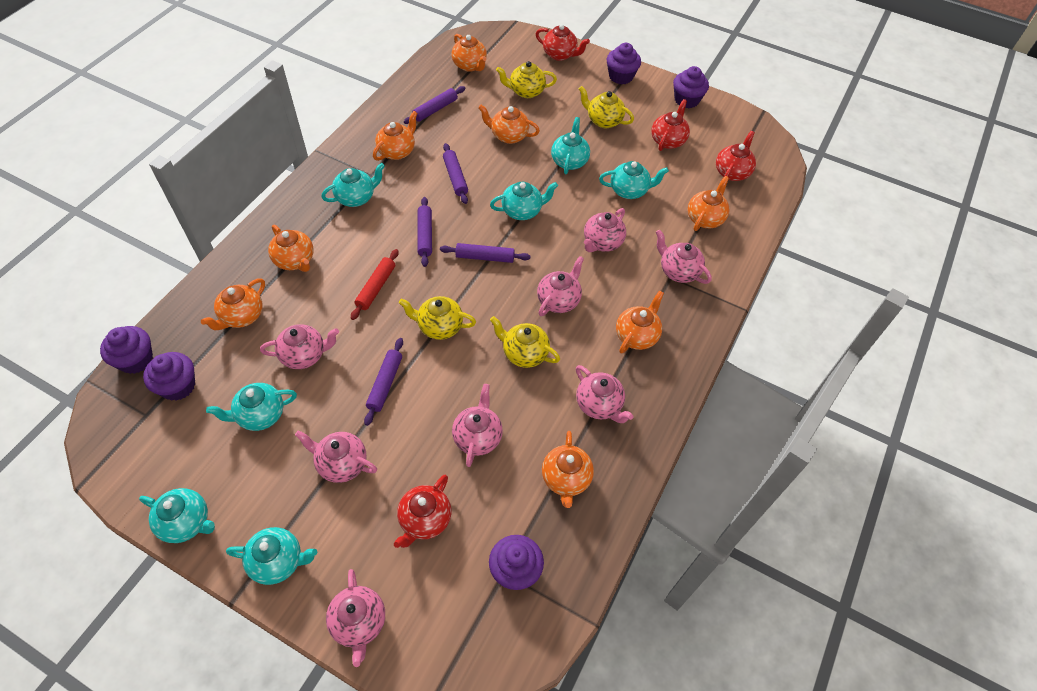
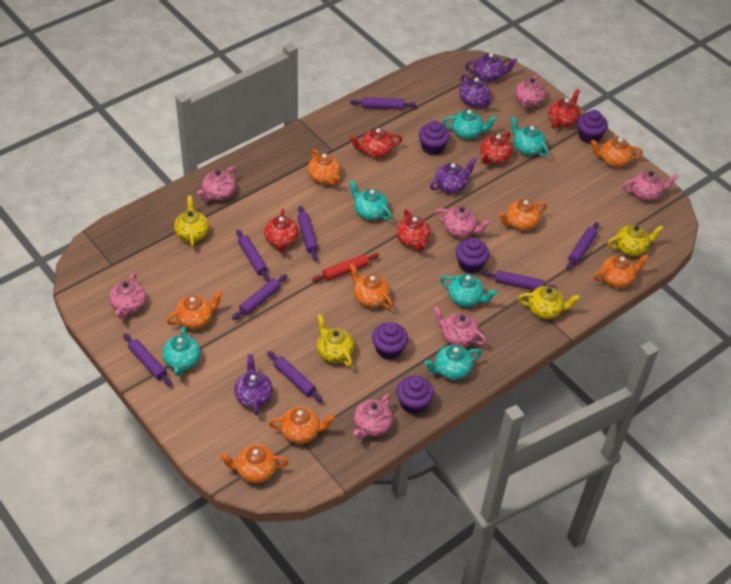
pink teapot: 8 -> 7
purple rolling pin: 5 -> 8
purple teapot: 0 -> 4
red teapot: 4 -> 5
turquoise teapot: 7 -> 6

